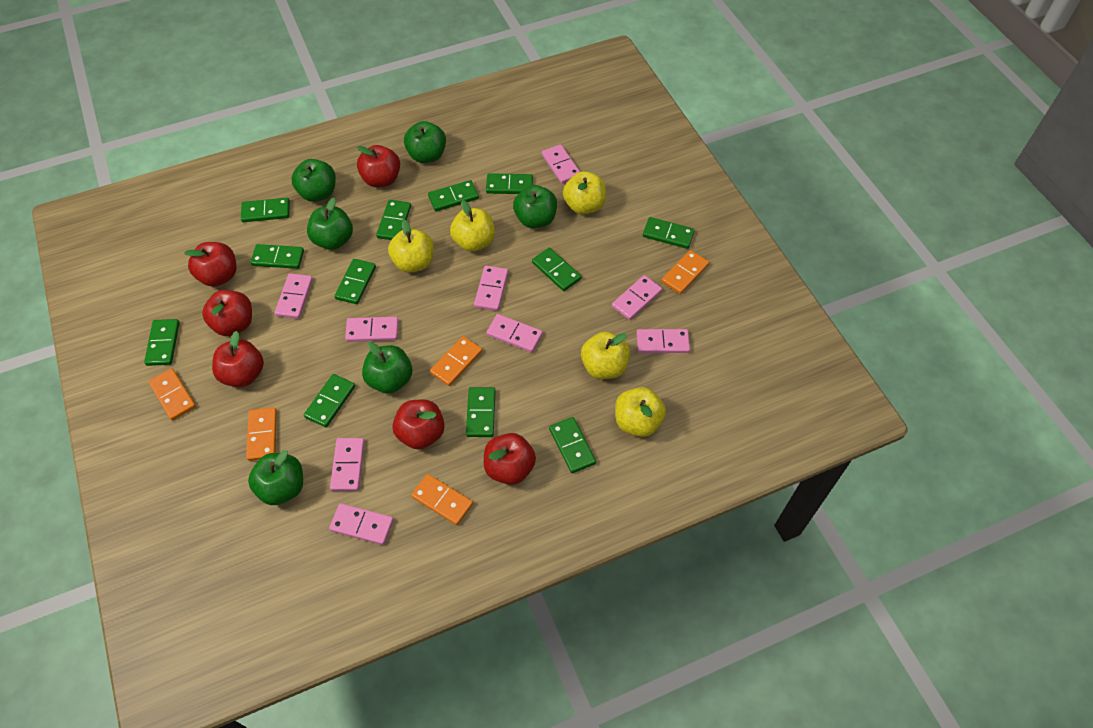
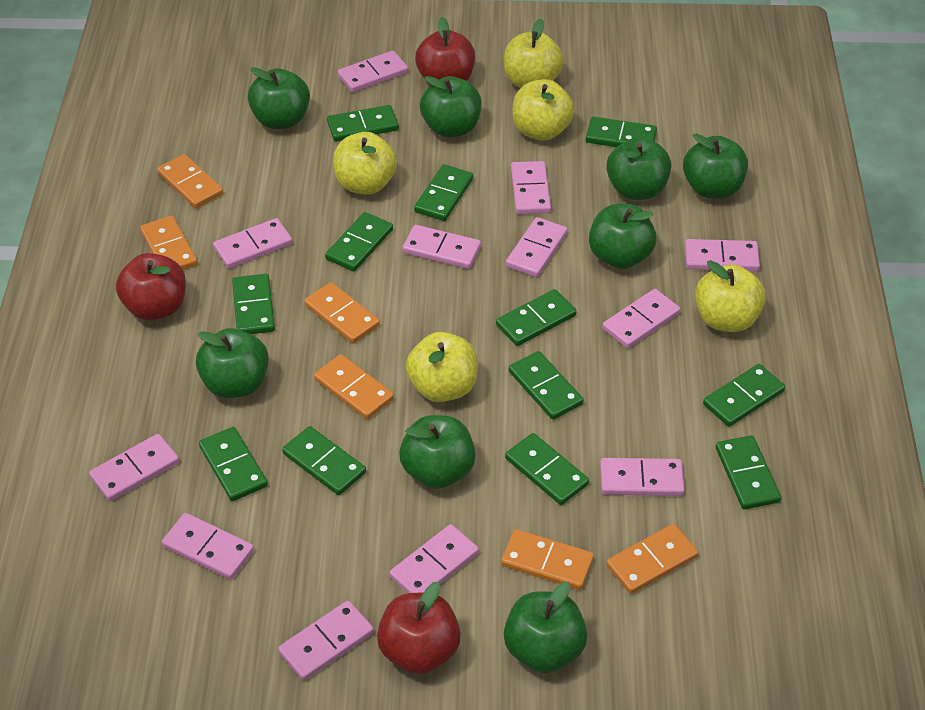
green apple: 6 -> 8
orange domino: 5 -> 6
pink domino: 9 -> 12
red apple: 6 -> 3

